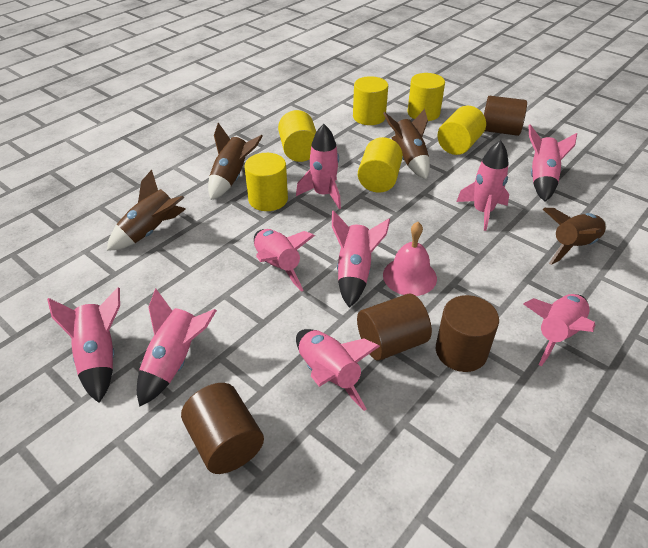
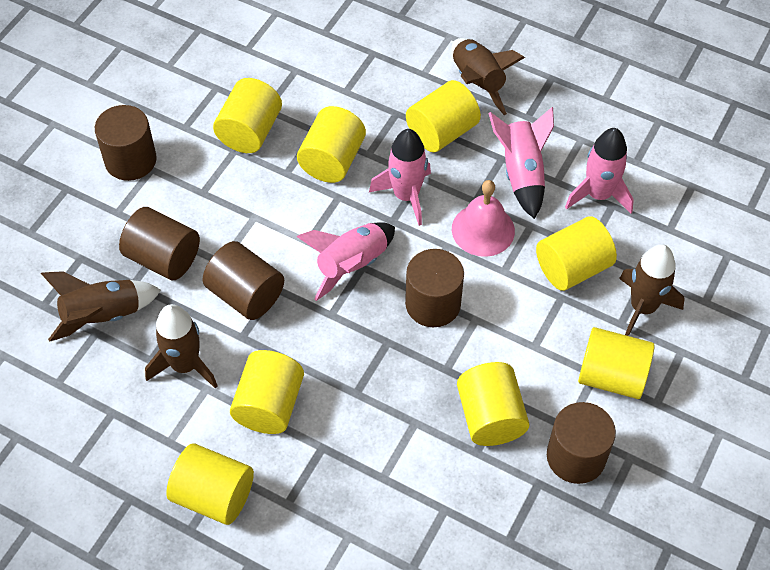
brown cylinder: 4 -> 5
pink rocket: 9 -> 4
yellow cylinder: 6 -> 8

